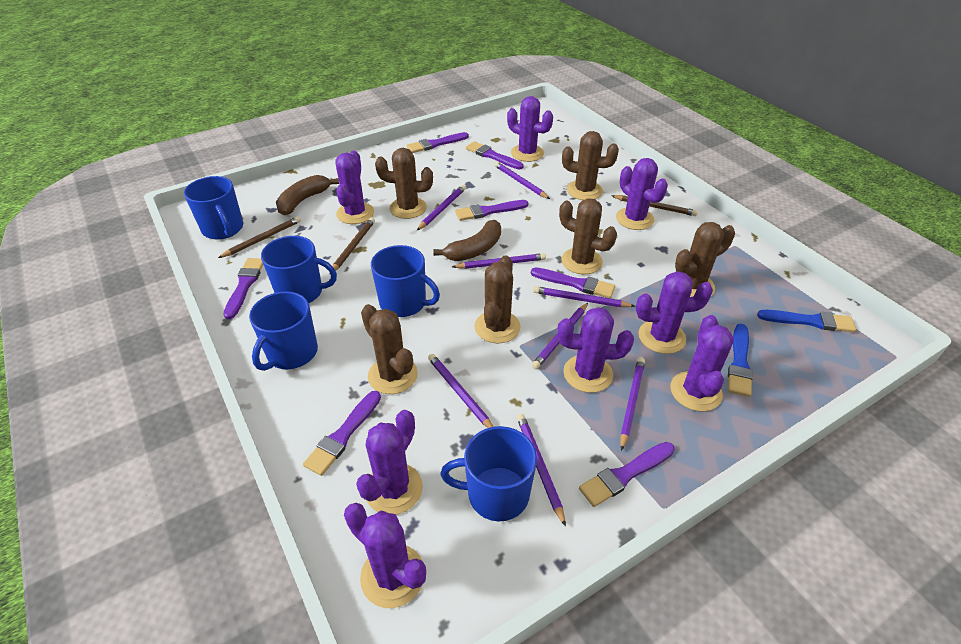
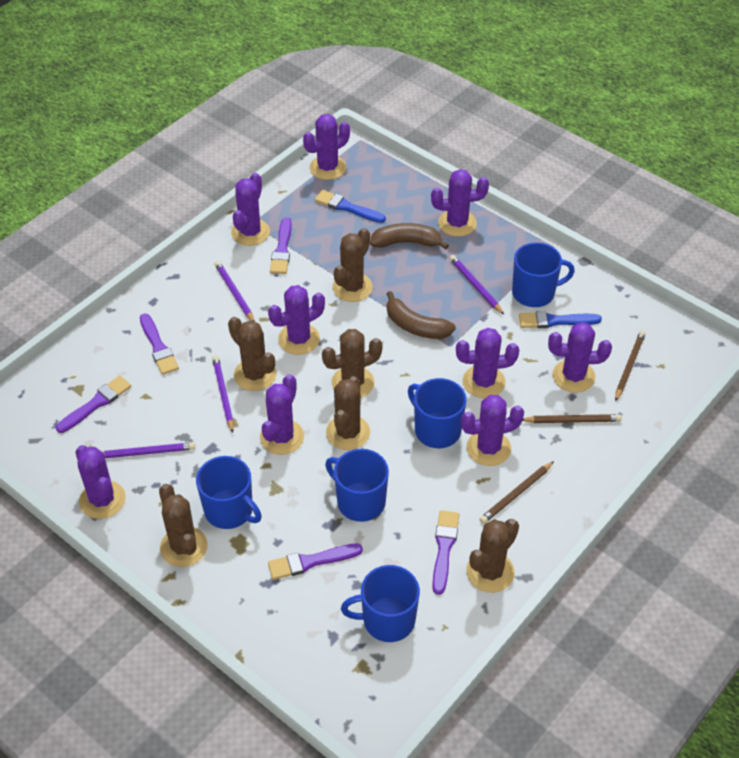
purple brush: 7 -> 5
purple cactus: 8 -> 9
purple pencil: 8 -> 4

